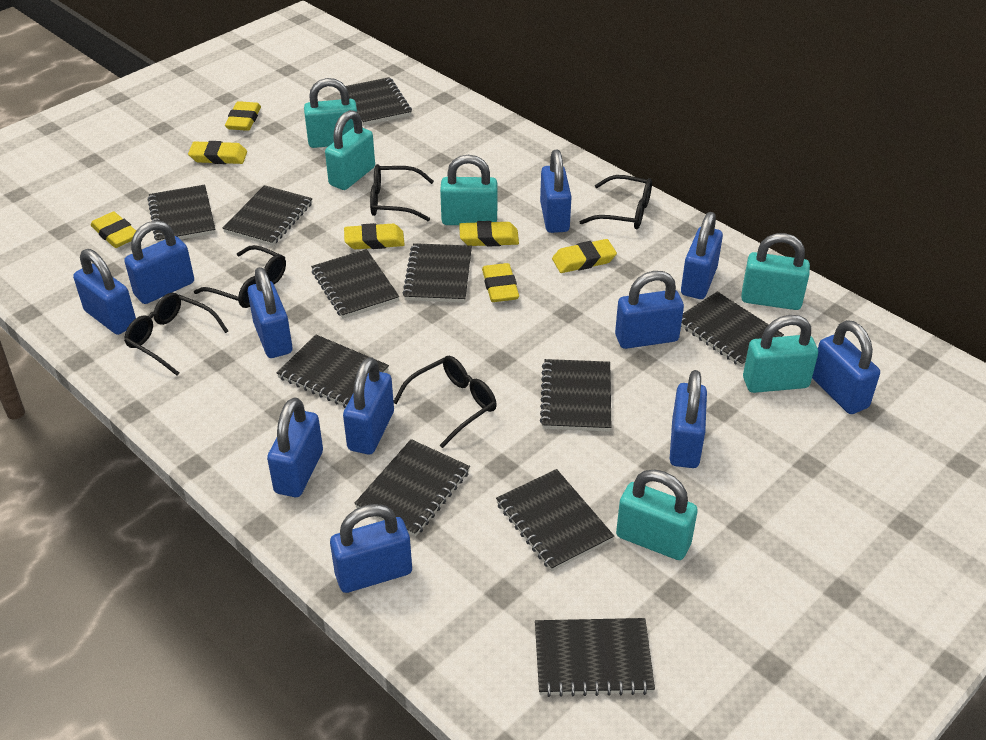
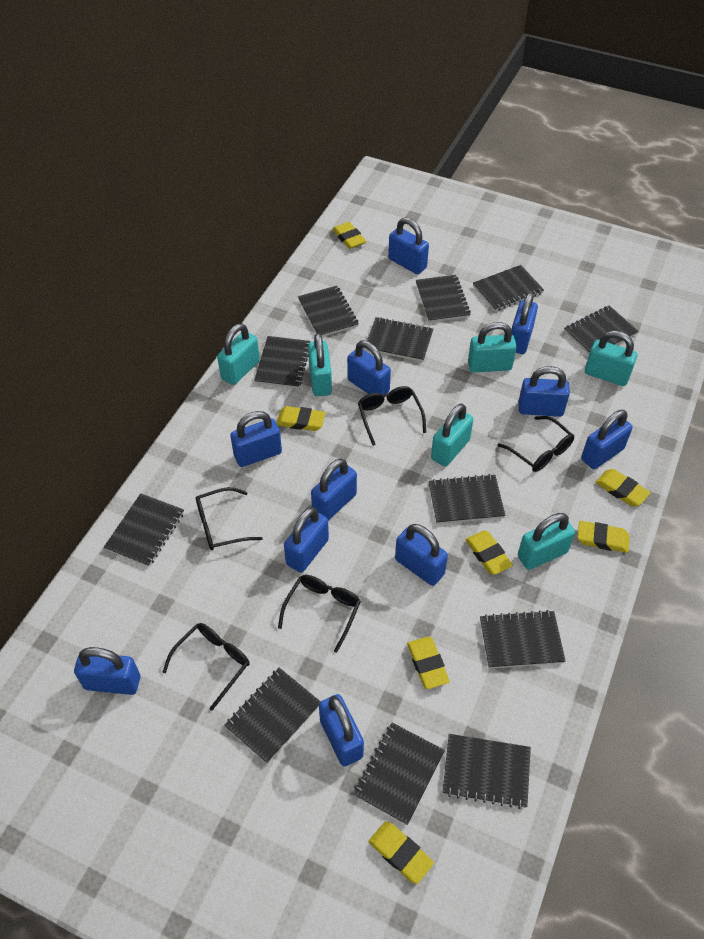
black notebook: 11 -> 12

